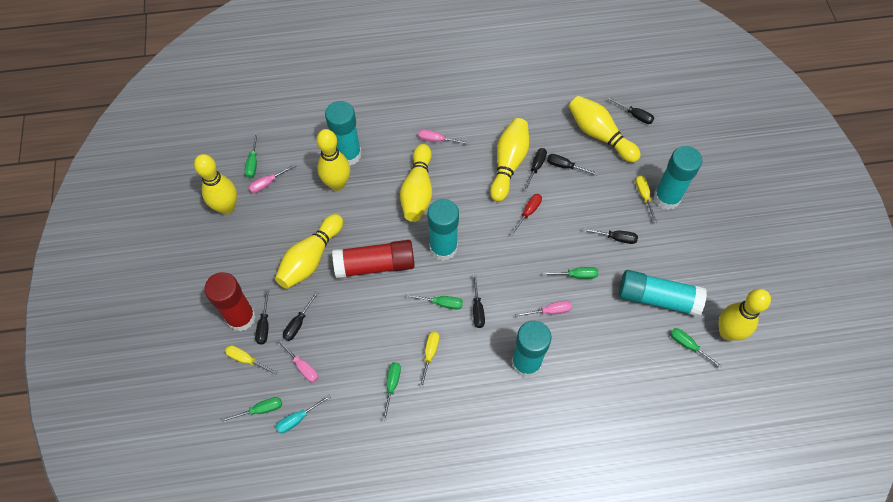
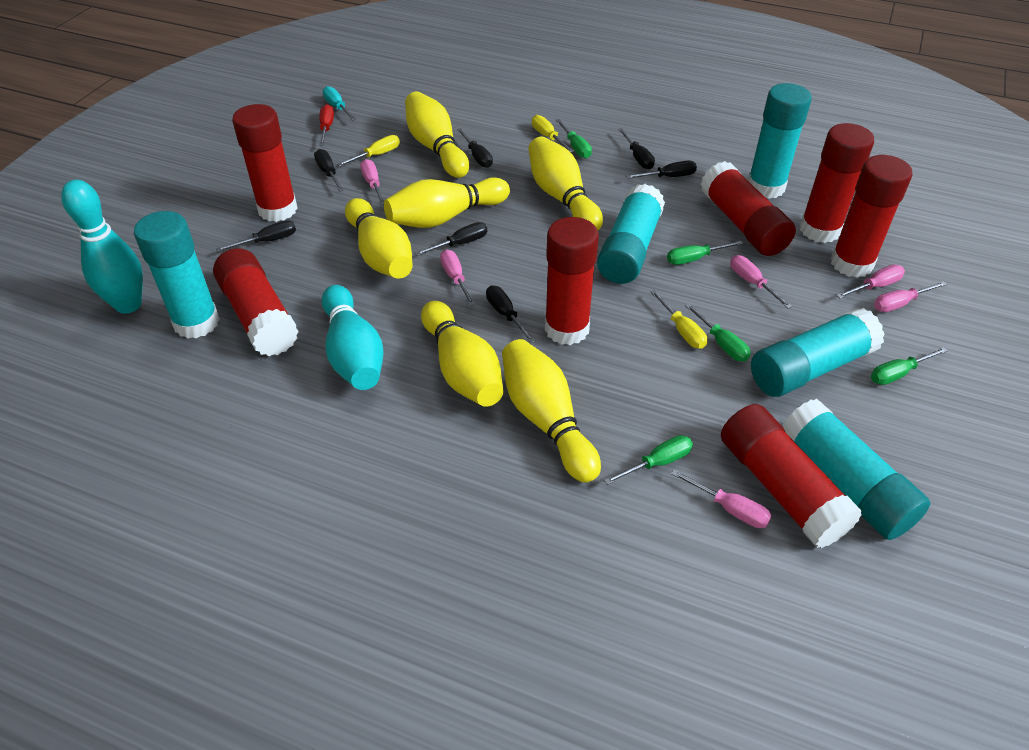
green screwdriver: 6 -> 5
pink screwdriver: 4 -> 6
red glue stick: 2 -> 7
turquoise bowling pin: 0 -> 2
yellow bowling pin: 7 -> 6

